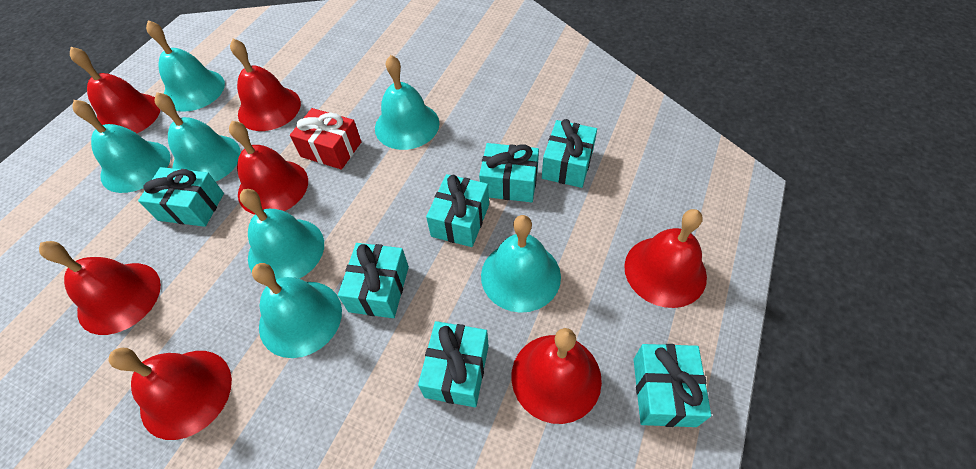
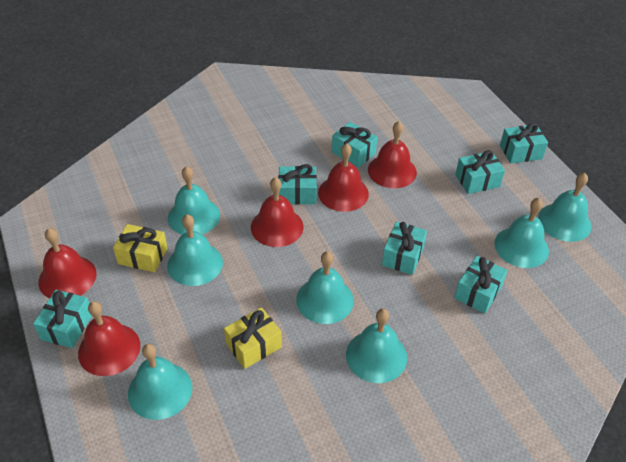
red bell: 7 -> 5
red gift: 1 -> 0
yellow gift: 0 -> 2

